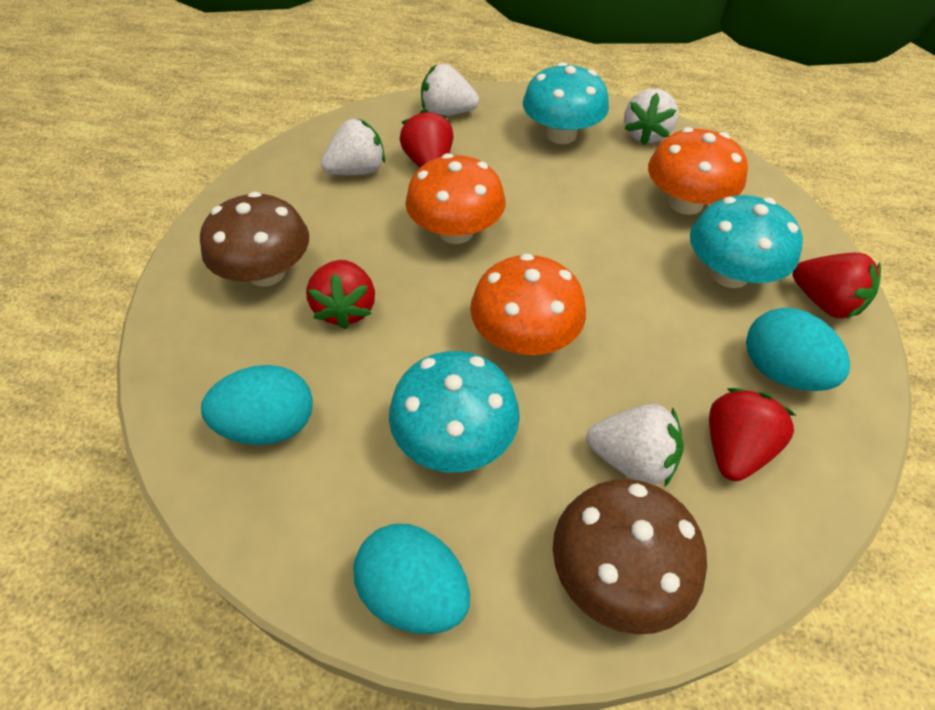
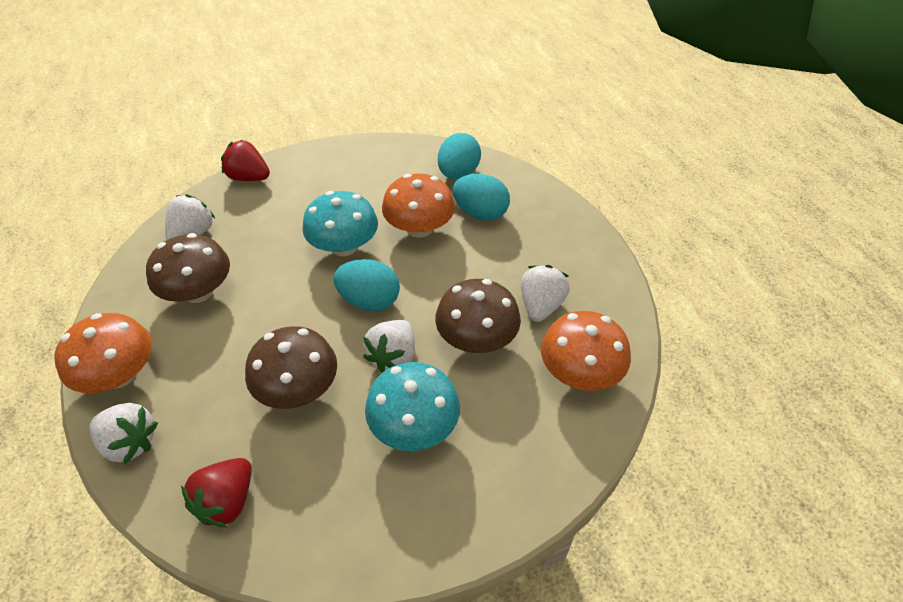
brown mushroom: 2 -> 3
red strawberry: 4 -> 2
turquoise mushroom: 3 -> 2

